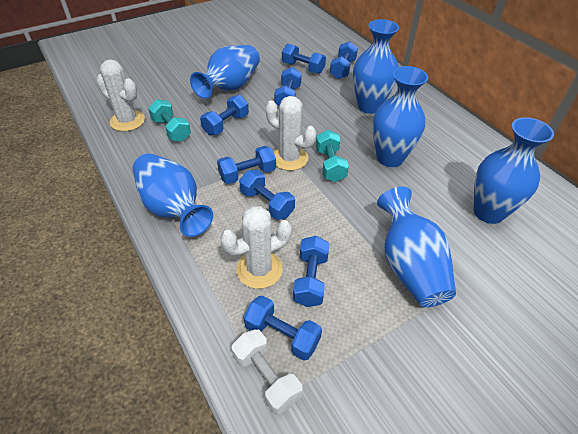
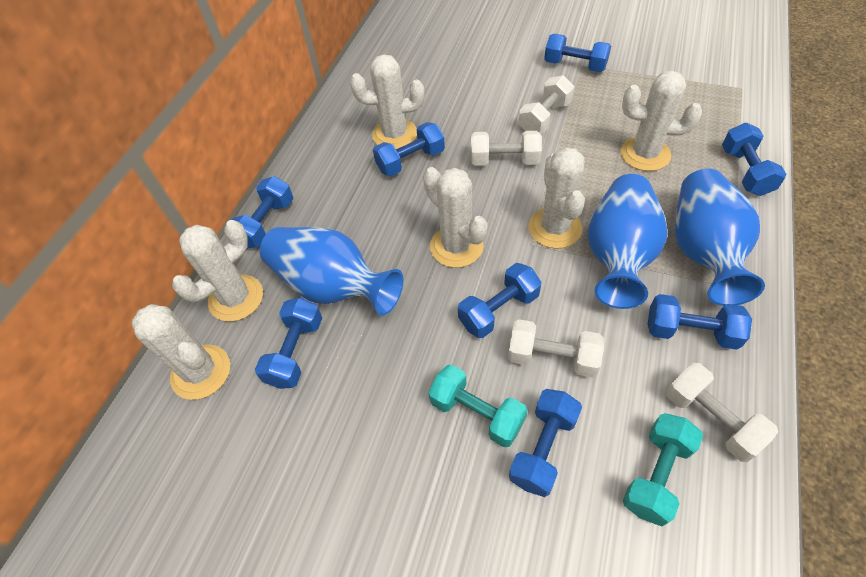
blue vase: 6 -> 3
white cactus: 3 -> 6
white dumbbell: 1 -> 4

